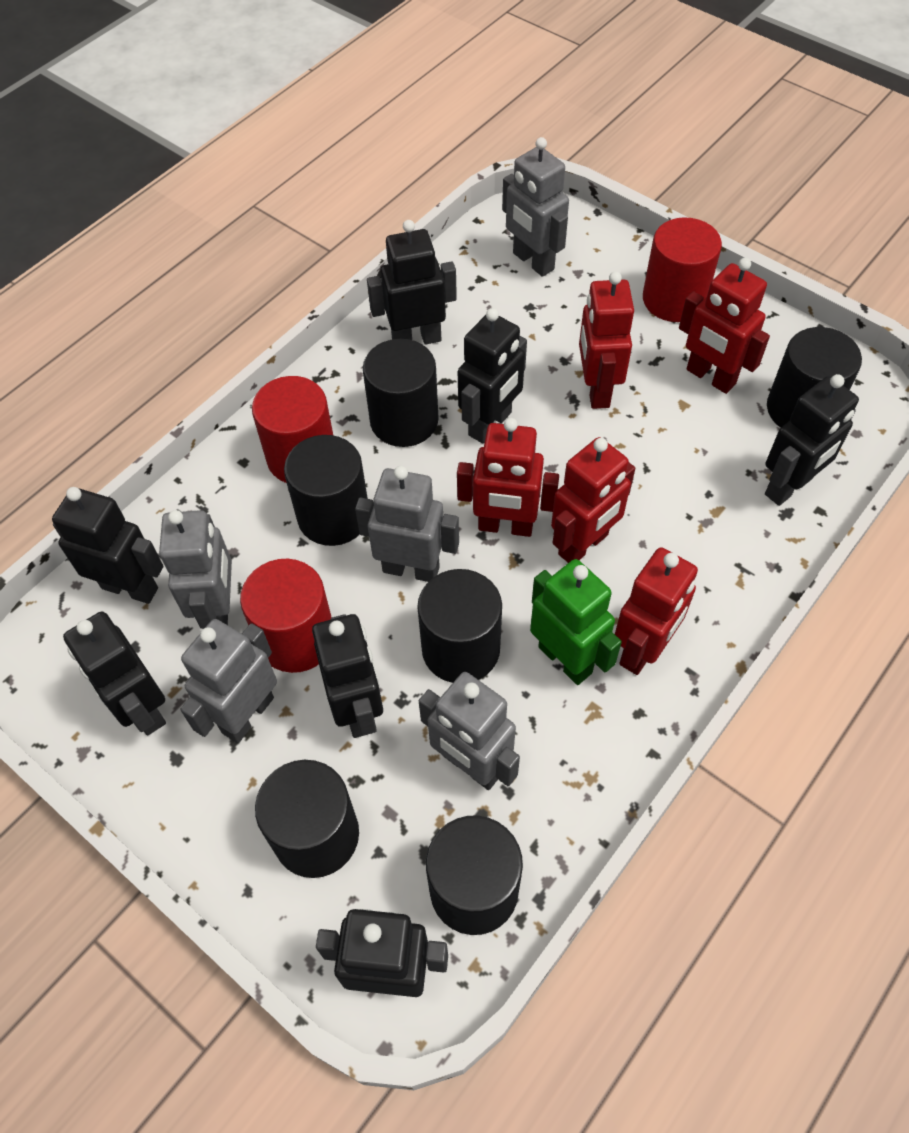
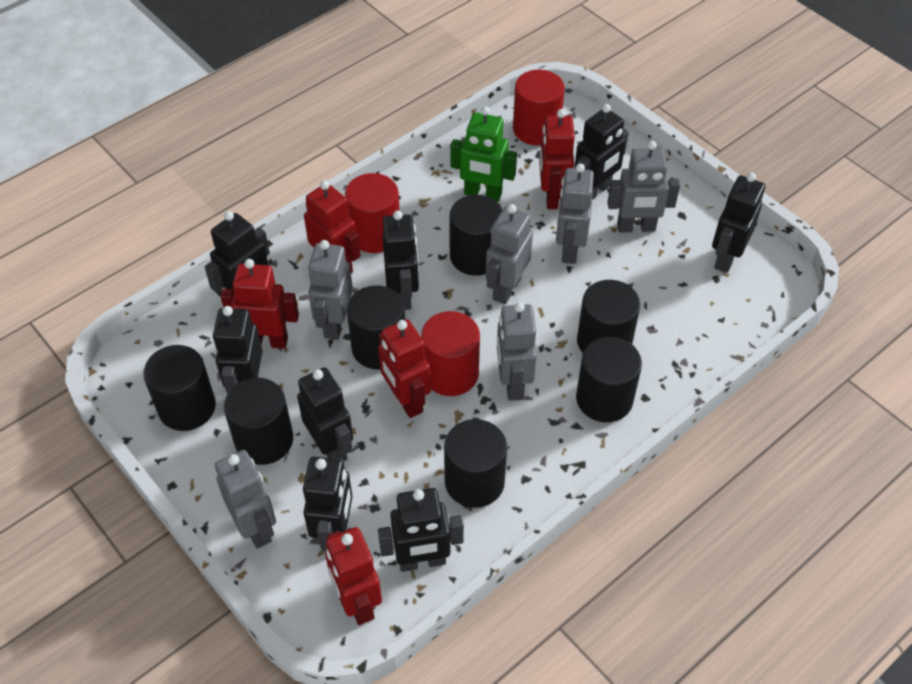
black cylinder: 6 -> 7
black robot: 7 -> 8
grey robot: 5 -> 6

